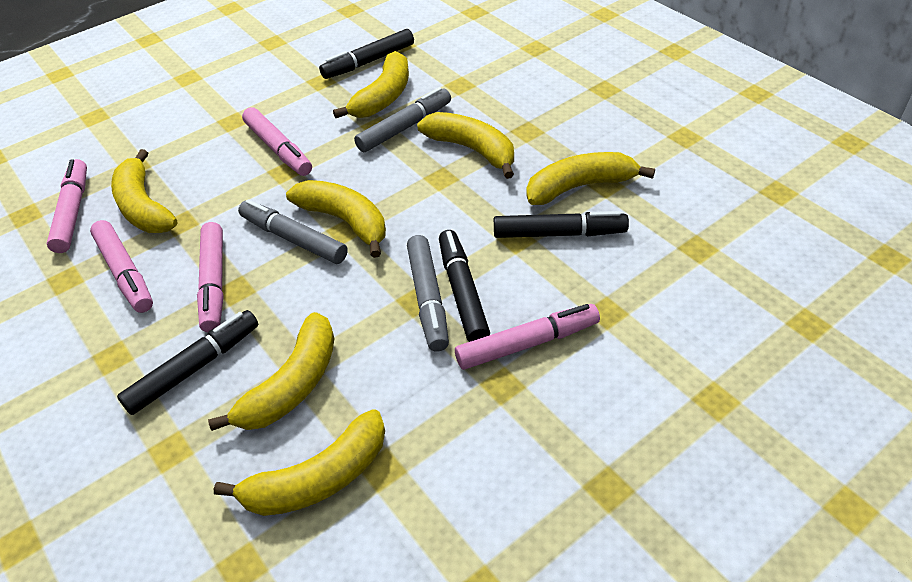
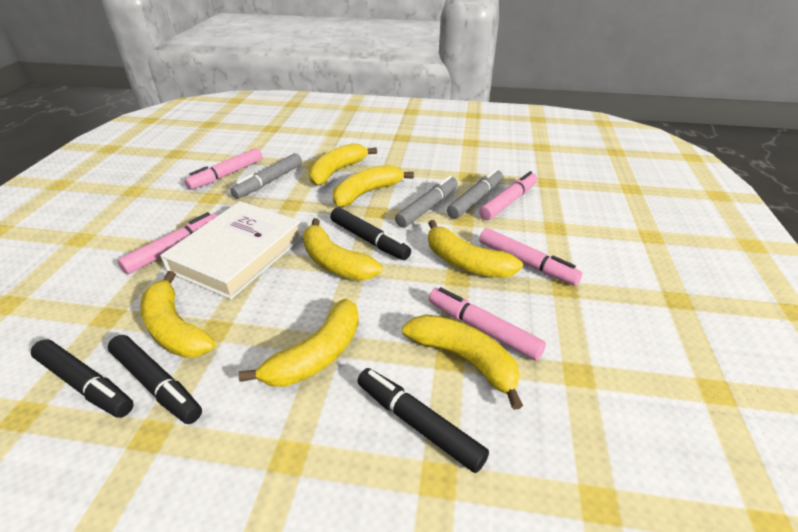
white book: 0 -> 1

